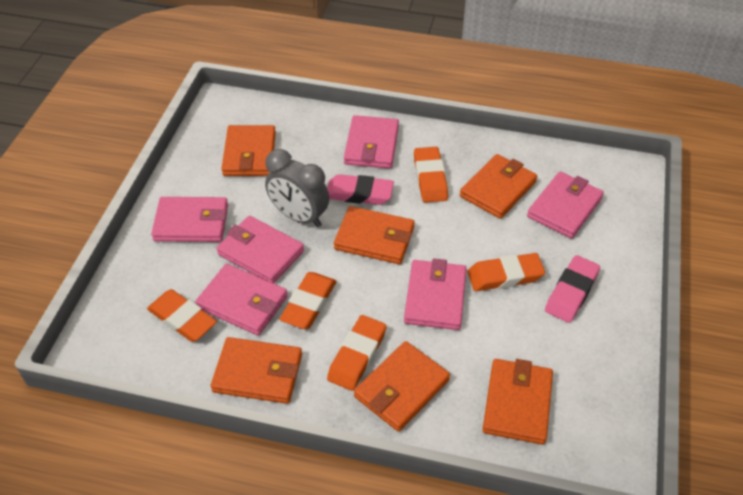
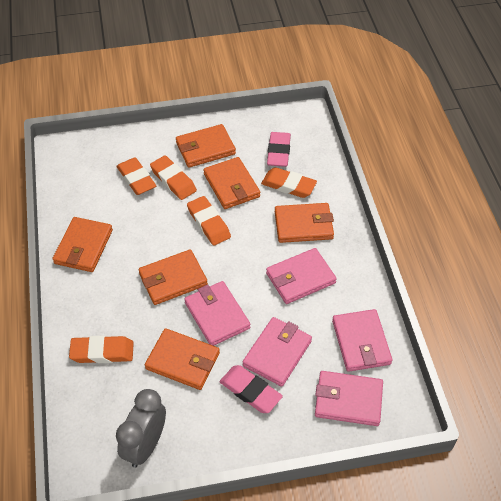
pink wallet: 6 -> 5

